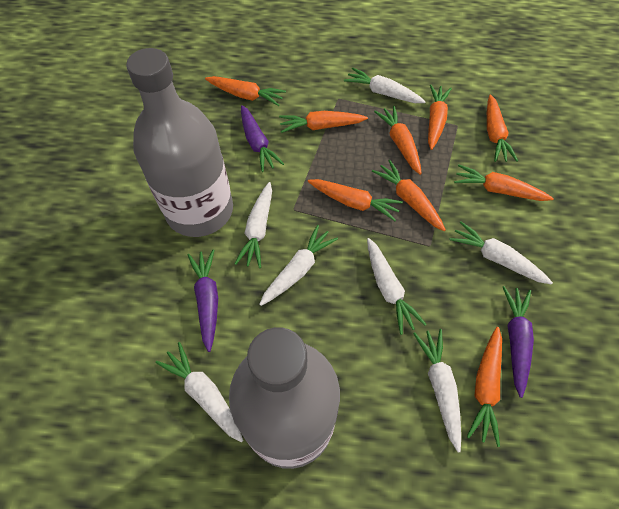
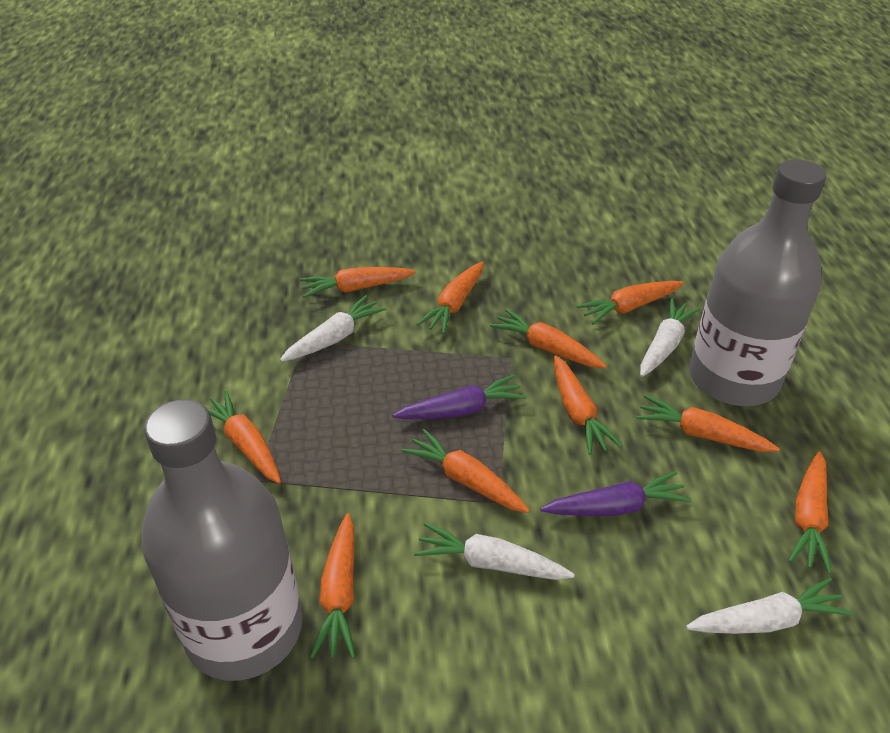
orange carrot: 9 -> 10
purple carrot: 3 -> 2
white carrot: 7 -> 4

